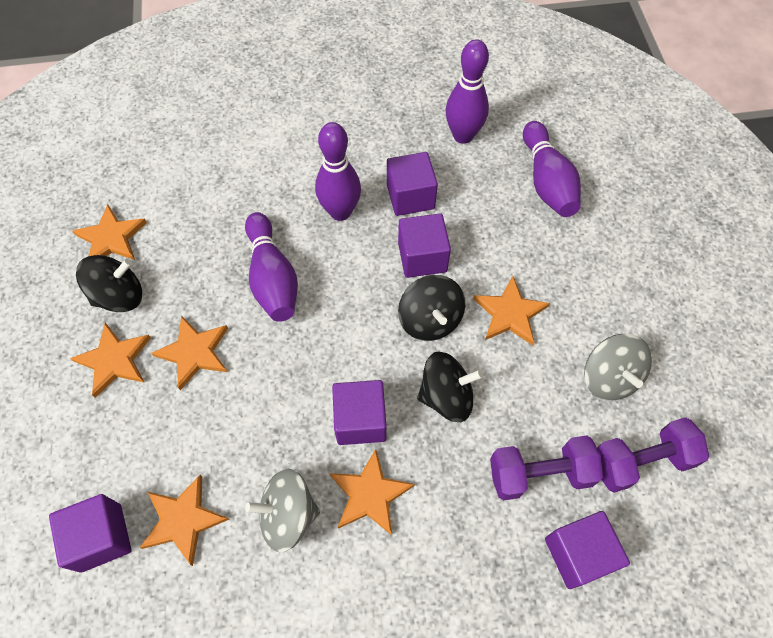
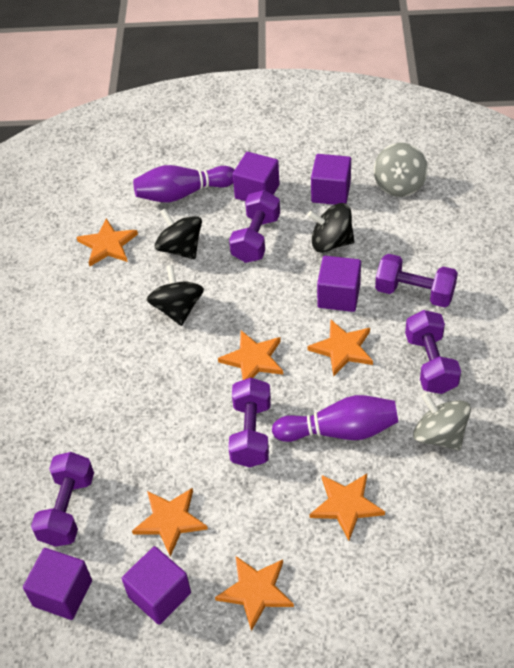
purple bowling pin: 4 -> 2
purple dumbbell: 2 -> 5

